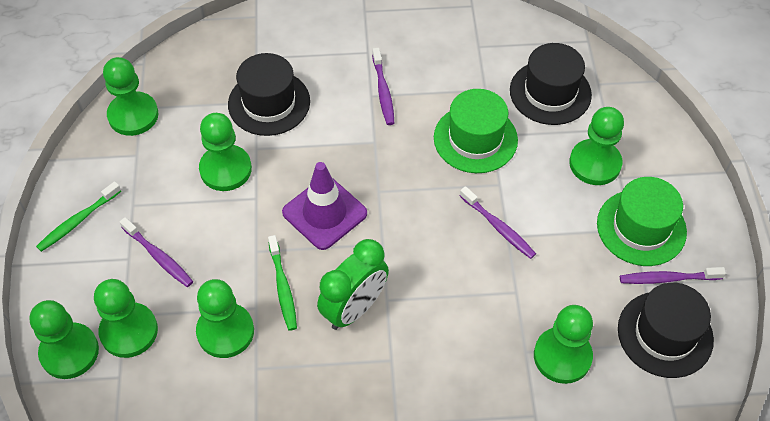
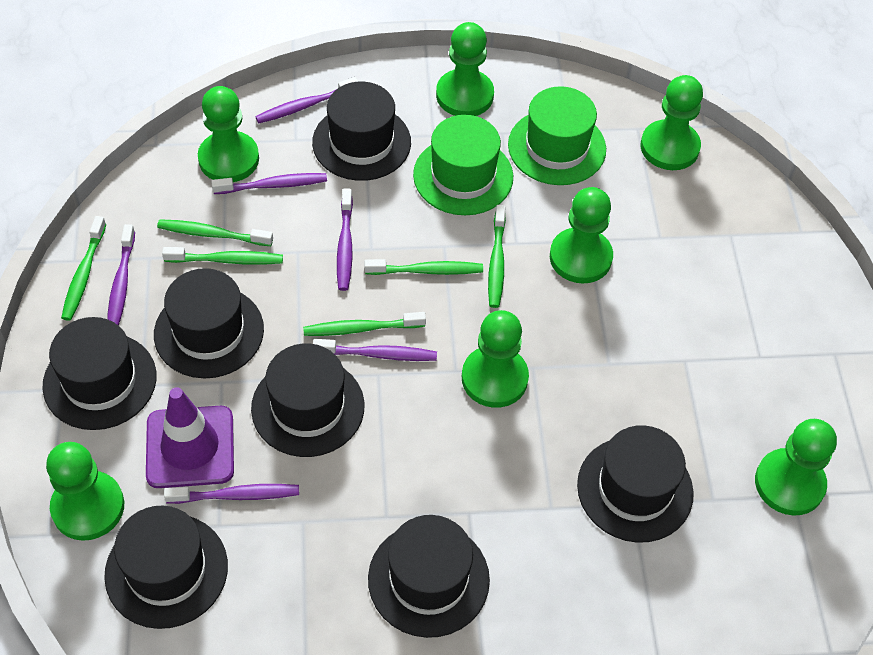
black hat: 3 -> 7
green clock: 1 -> 0
green toothbrush: 2 -> 6
purple toothbrush: 4 -> 6

